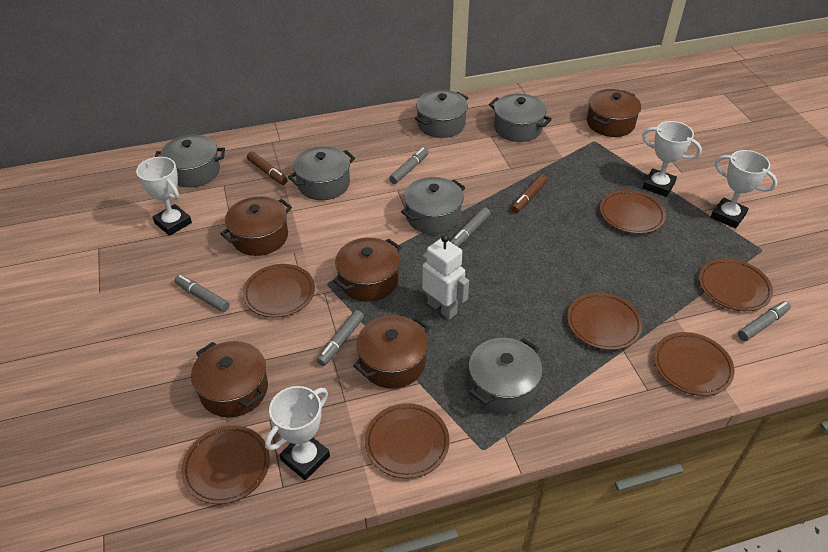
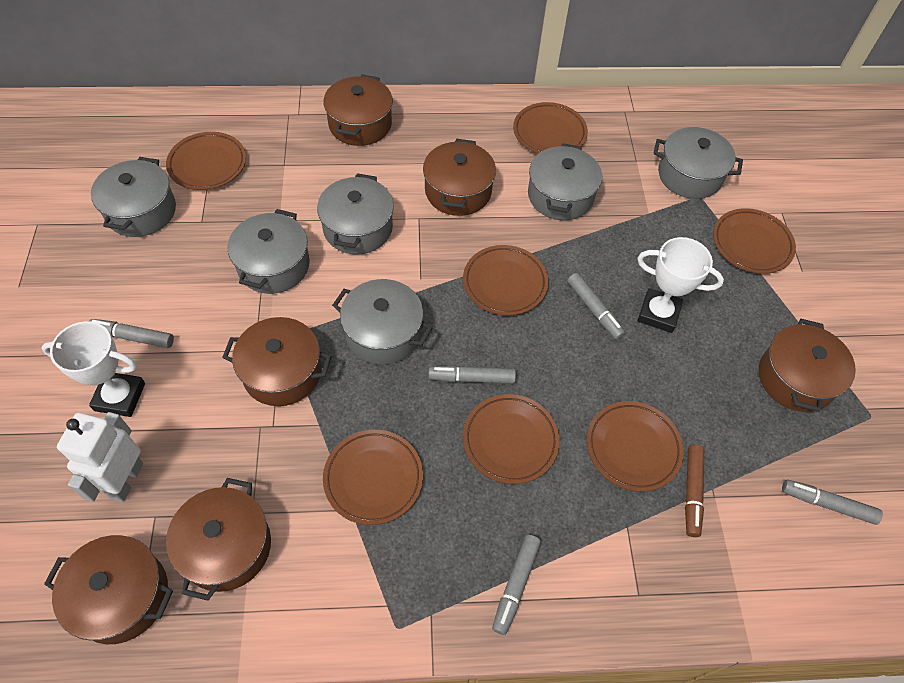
brown marker: 2 -> 1
brown pot: 5 -> 6
white trophy: 4 -> 2

